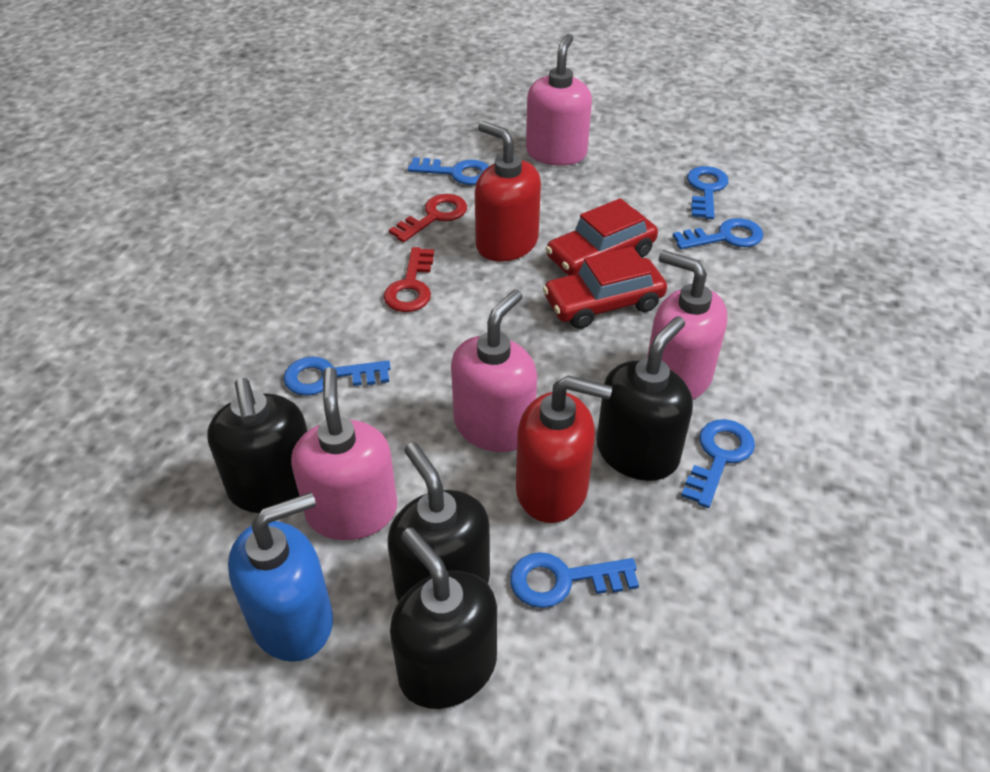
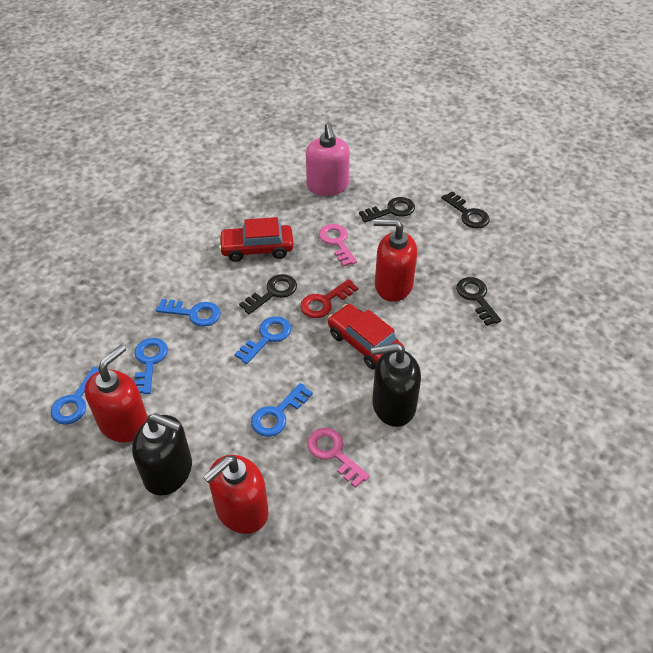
black key: 0 -> 4
black soap dispenser: 4 -> 2
blue key: 6 -> 5
blue soap dispenser: 1 -> 0
pink key: 0 -> 2
pink soap dispenser: 4 -> 1
red key: 2 -> 1
red soap dispenser: 2 -> 3

